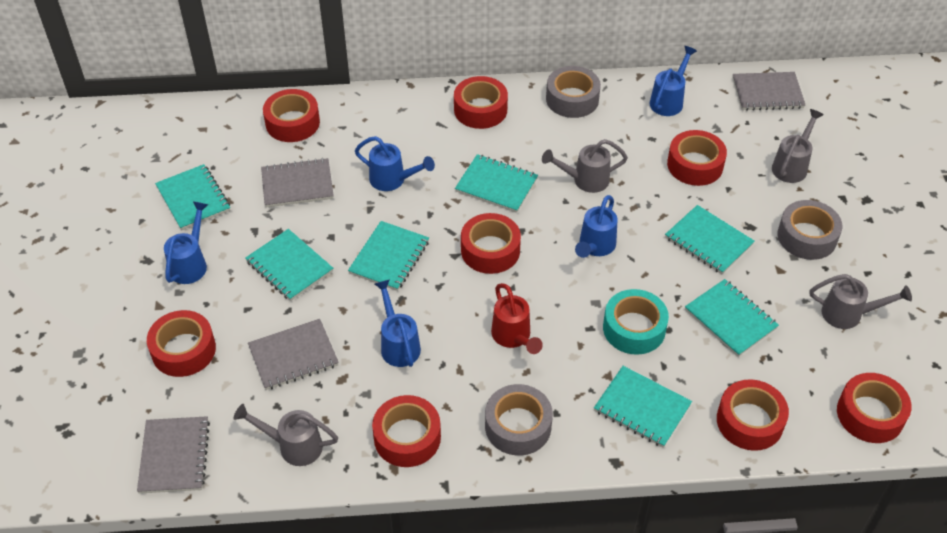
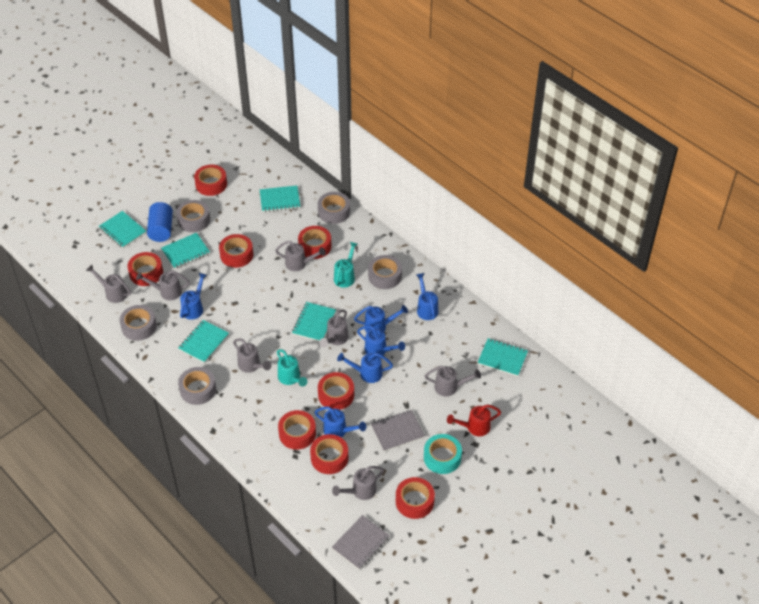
blue cylinder: 0 -> 1
blue watering can: 5 -> 6
grey notebook: 4 -> 2
grey tape: 3 -> 5
grey watering can: 4 -> 7
turquoise notebook: 7 -> 6
turquoise watering can: 0 -> 2

